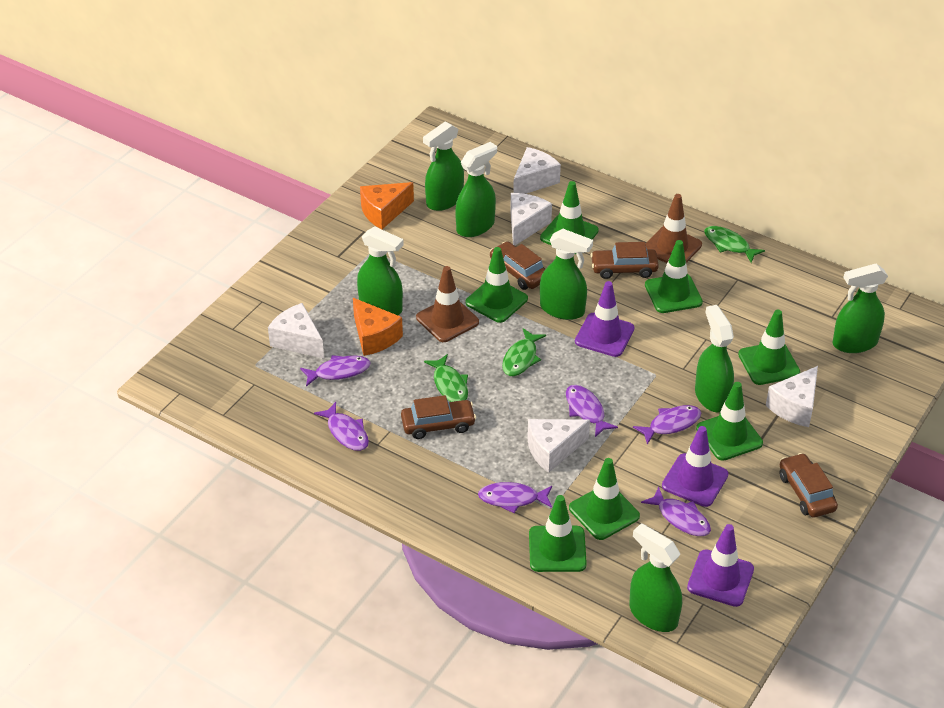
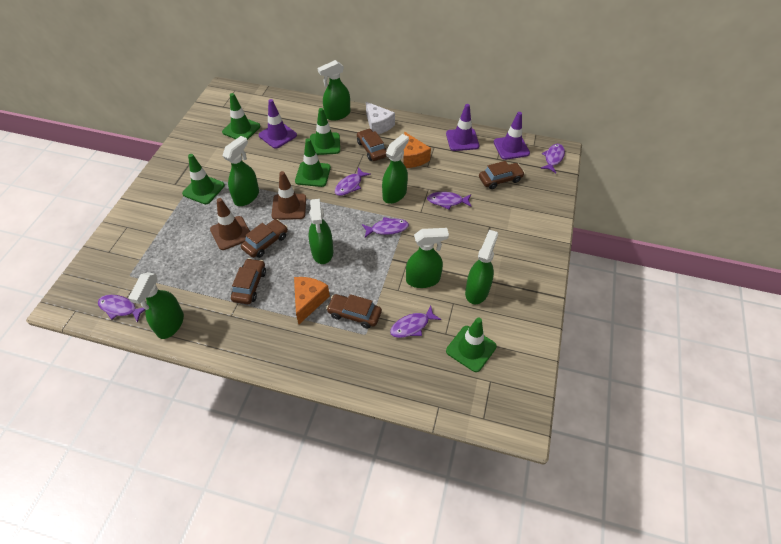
brown car: 4 -> 5
green fish: 3 -> 0
green traffic cone: 7 -> 5
white cheese: 5 -> 1

